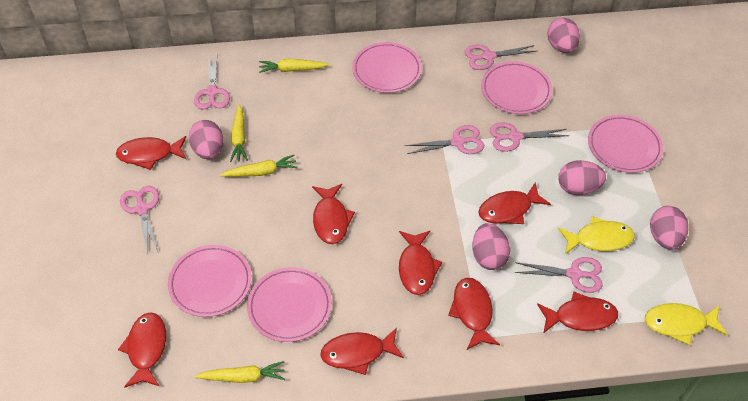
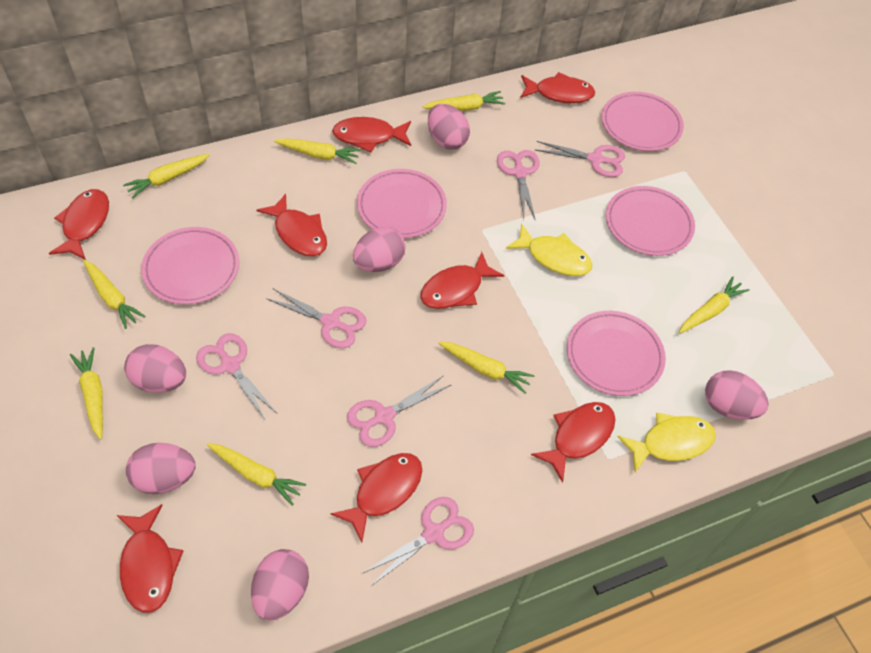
pink egg: 5 -> 6
yellow carrot: 4 -> 8

